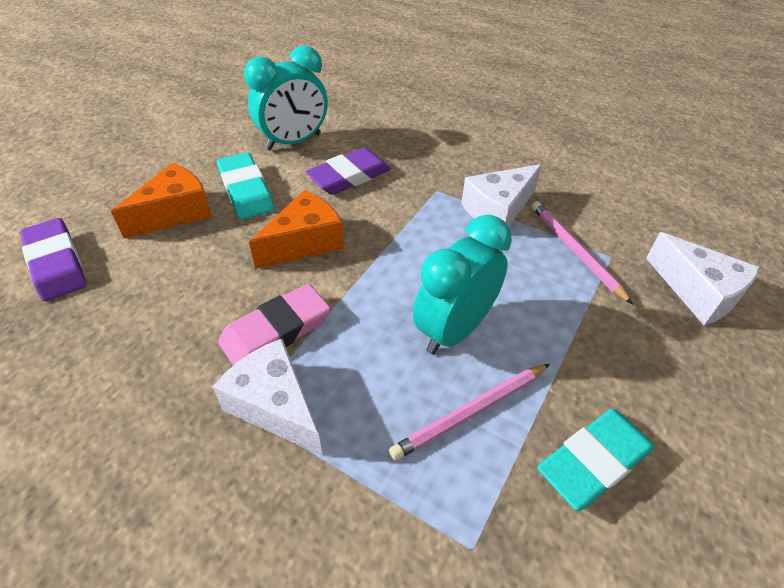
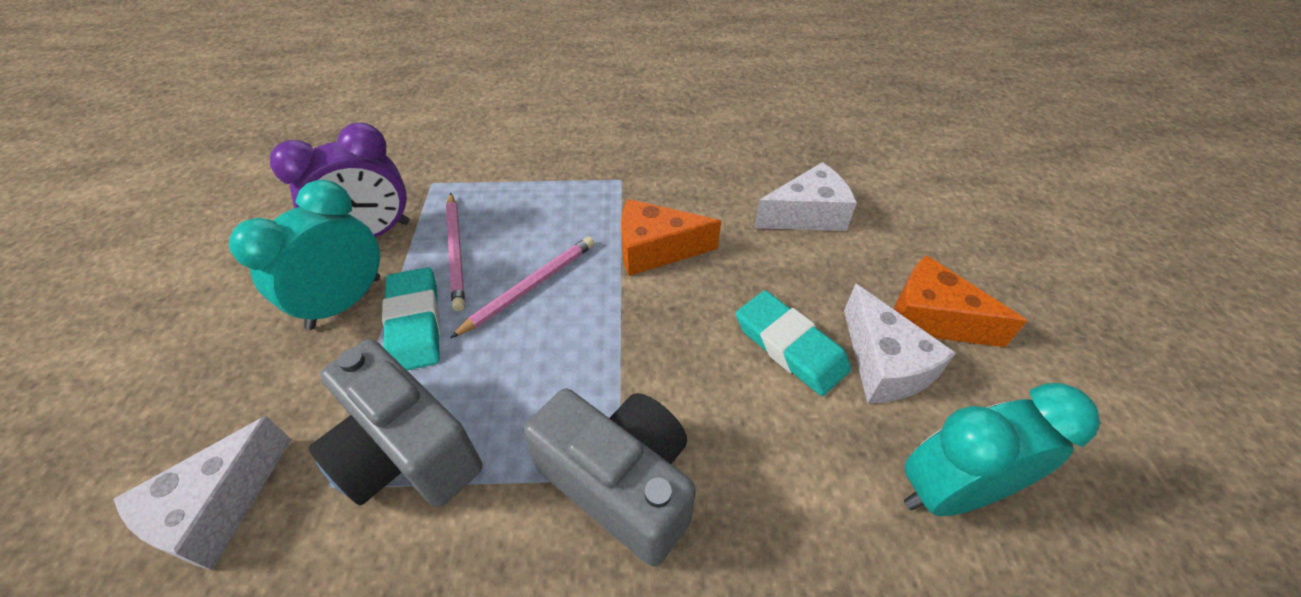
grey camera: 0 -> 2
pink eraser: 1 -> 0
purple clock: 0 -> 1
purple eraser: 2 -> 0

